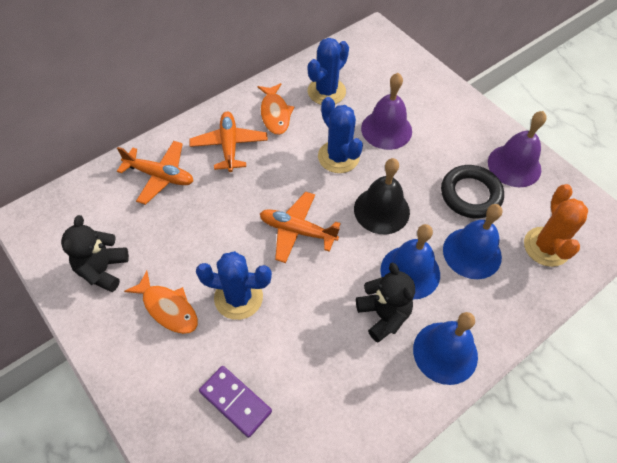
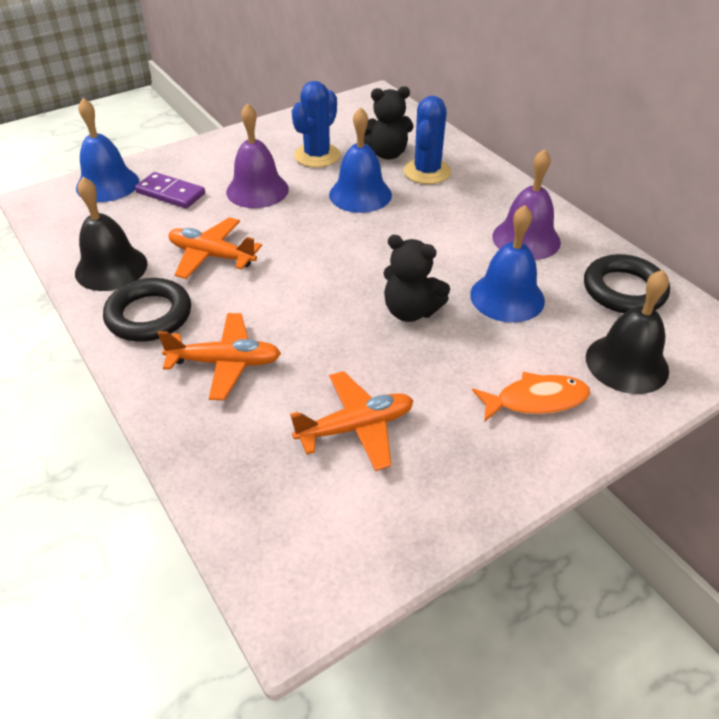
black bell: 1 -> 2
black ring: 1 -> 2
blue cactus: 3 -> 2
orange cactus: 1 -> 0
orange fish: 2 -> 1

